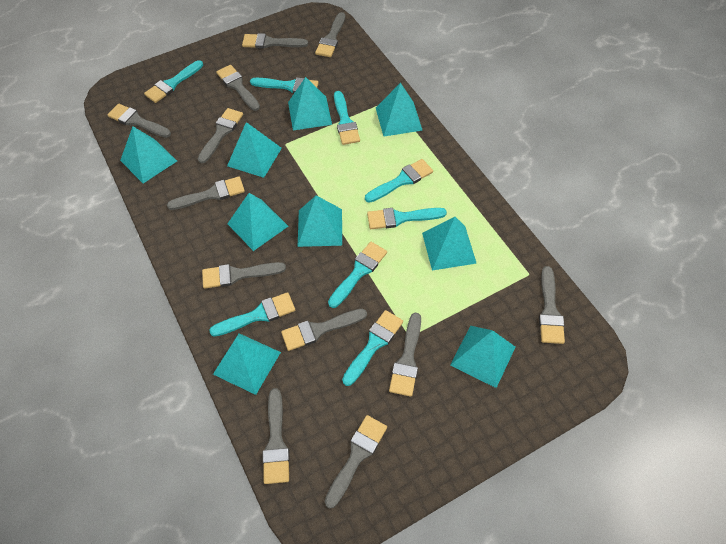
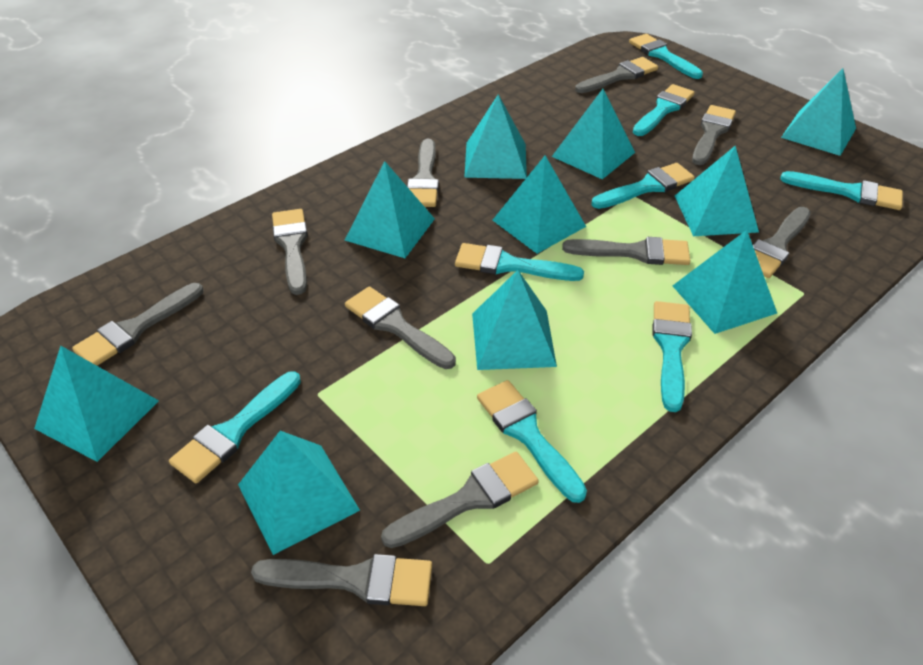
grey brush: 12 -> 10
turquoise pyramid: 9 -> 10

